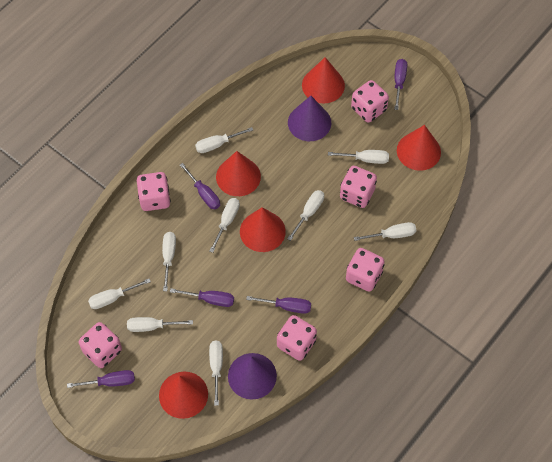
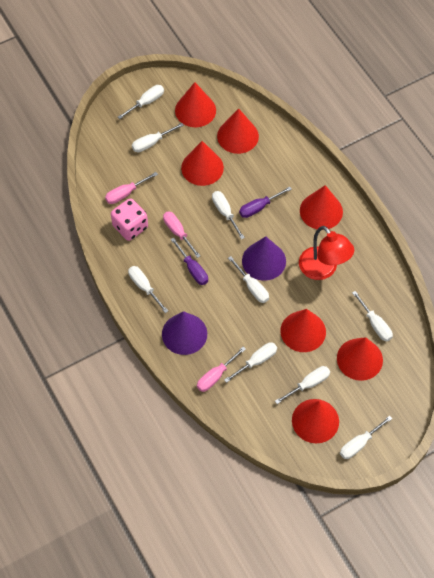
pink dice: 6 -> 1
pink screwdriver: 0 -> 3
purple screwdriver: 5 -> 2
red cone: 5 -> 7
red lamp: 0 -> 1

